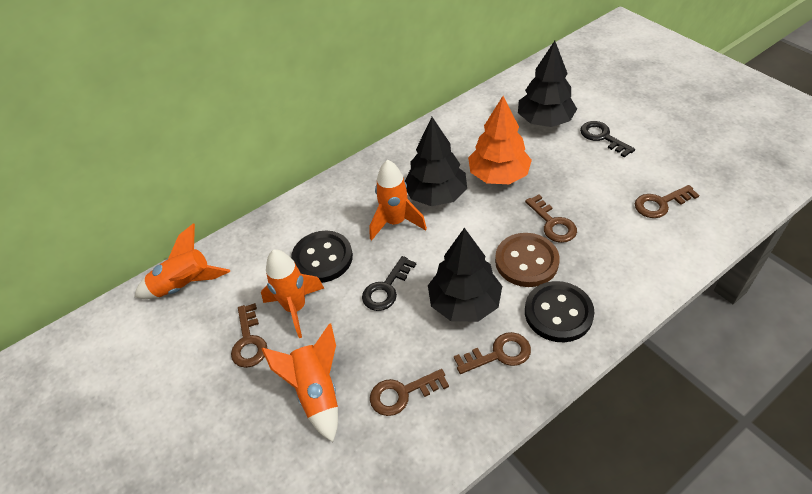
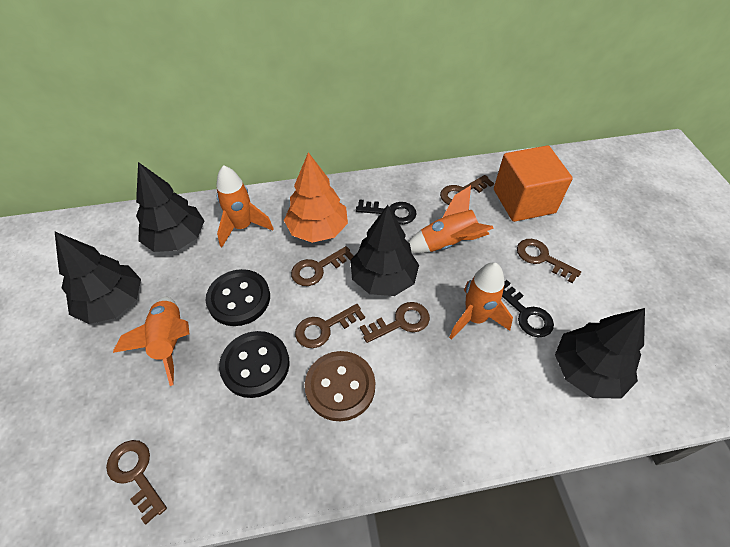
black tree: 3 -> 4
brown key: 5 -> 6
orange cube: 0 -> 1

